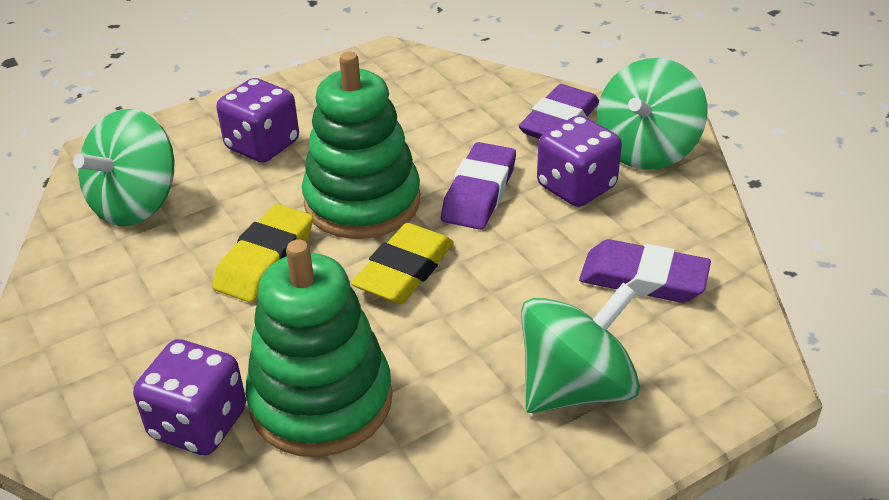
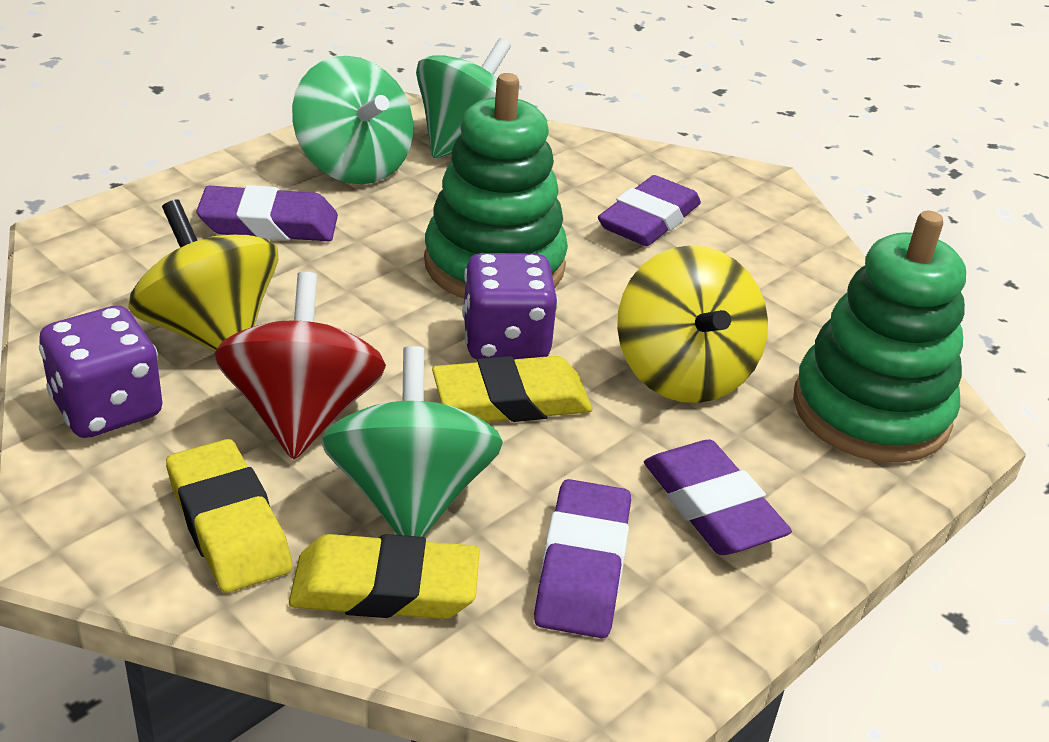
purple dice: 3 -> 2
purple eraser: 3 -> 4
red spinning top: 0 -> 1
yellow eraser: 2 -> 3
yellow spinning top: 0 -> 2

